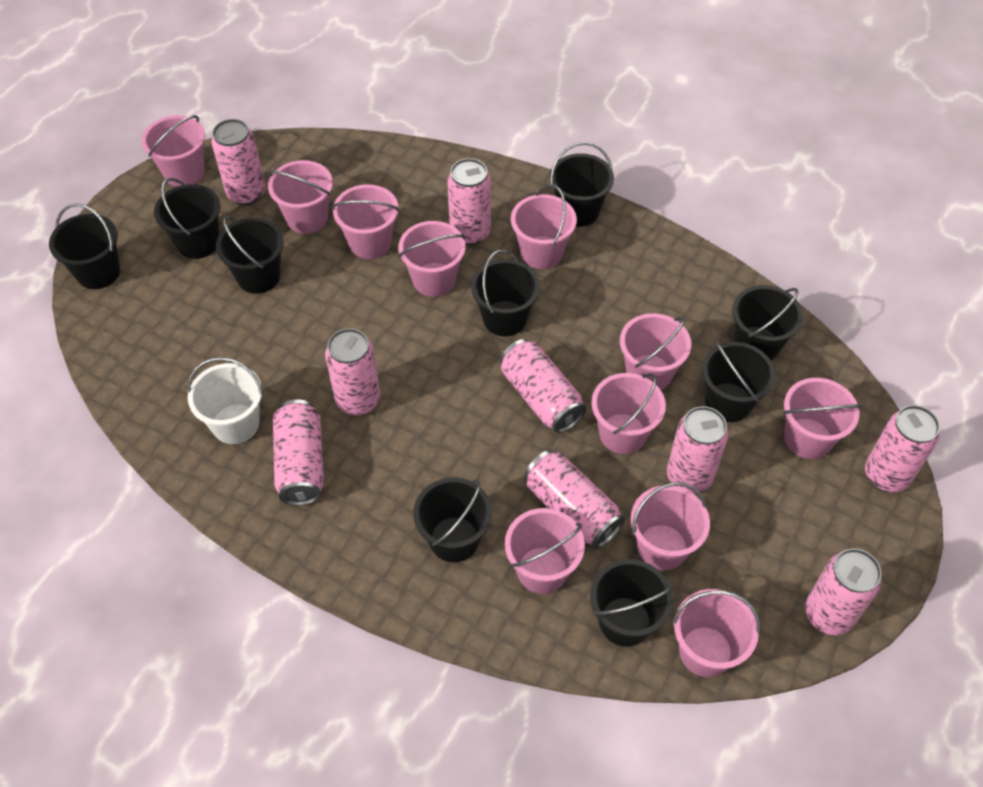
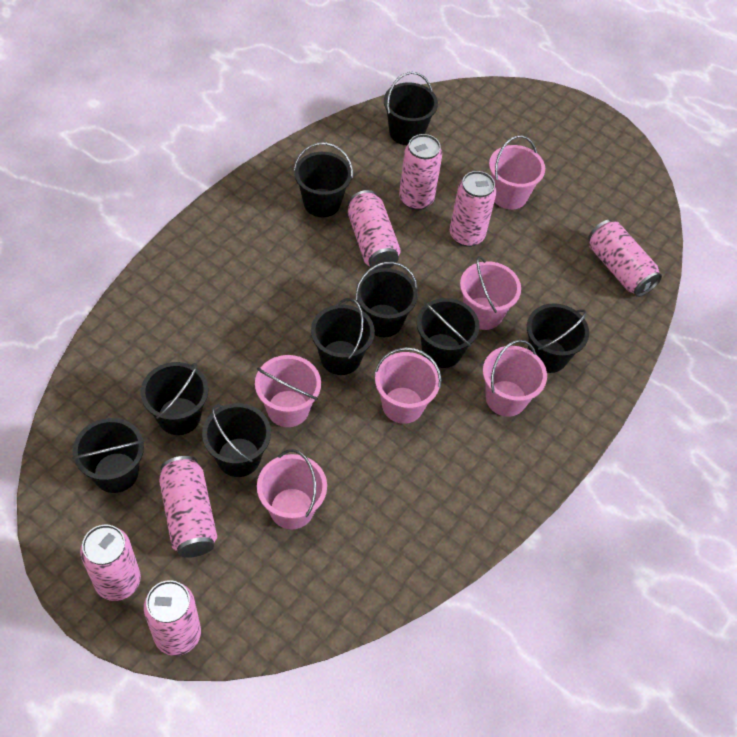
pink bucket: 11 -> 6
pink can: 9 -> 7
white bucket: 1 -> 0

